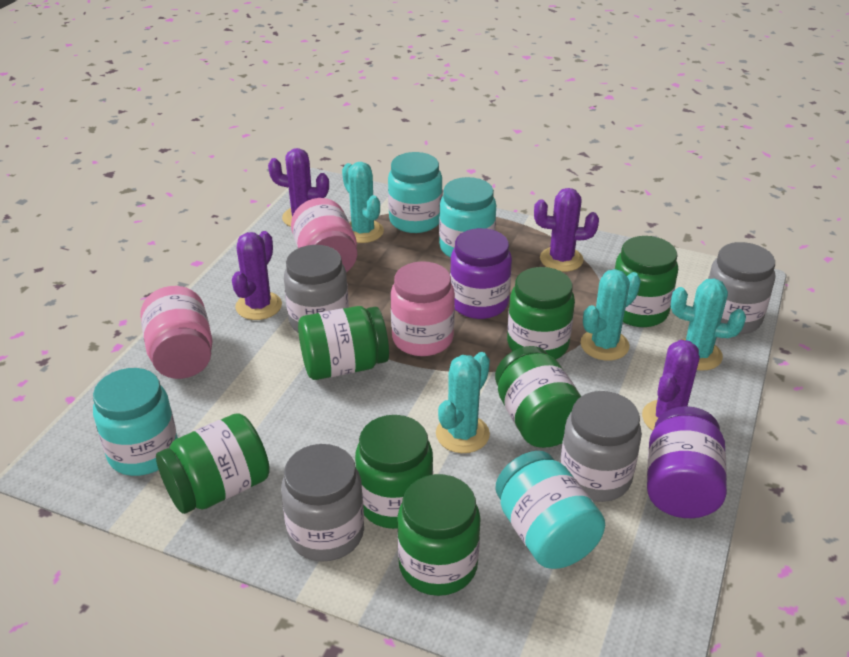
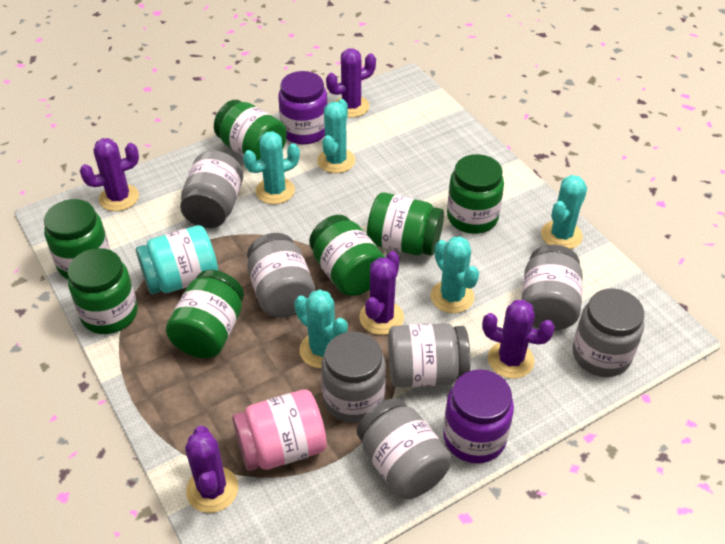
grey jar: 4 -> 7
pink jar: 3 -> 1
purple cactus: 4 -> 5
turquoise cactus: 4 -> 5
turquoise jar: 4 -> 1

